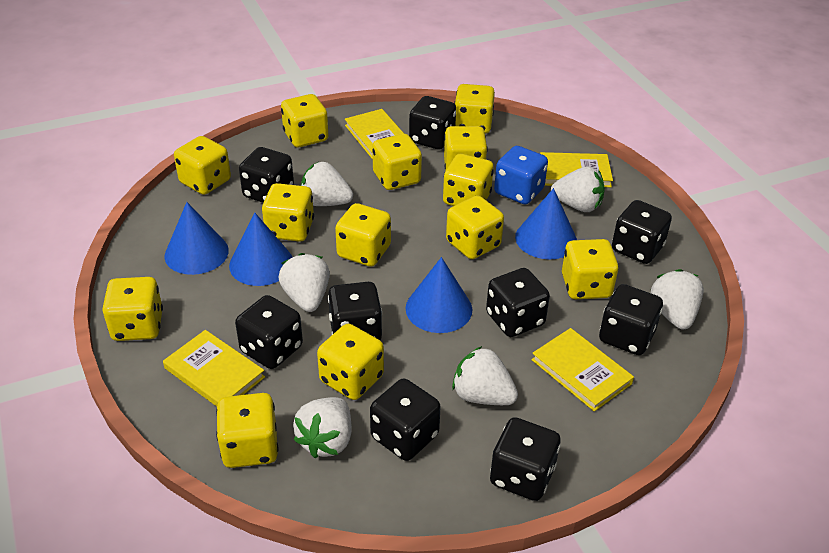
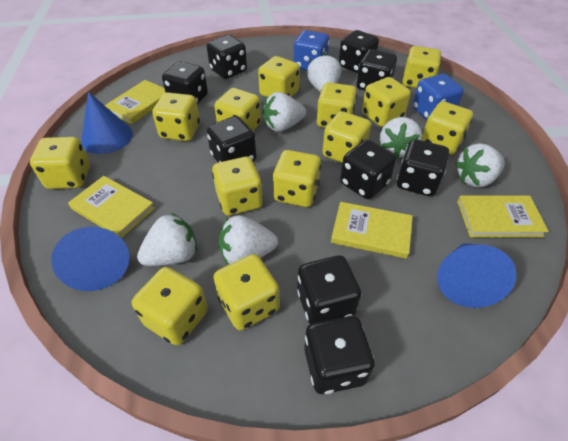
blue cone: 4 -> 3
blue dice: 1 -> 2

